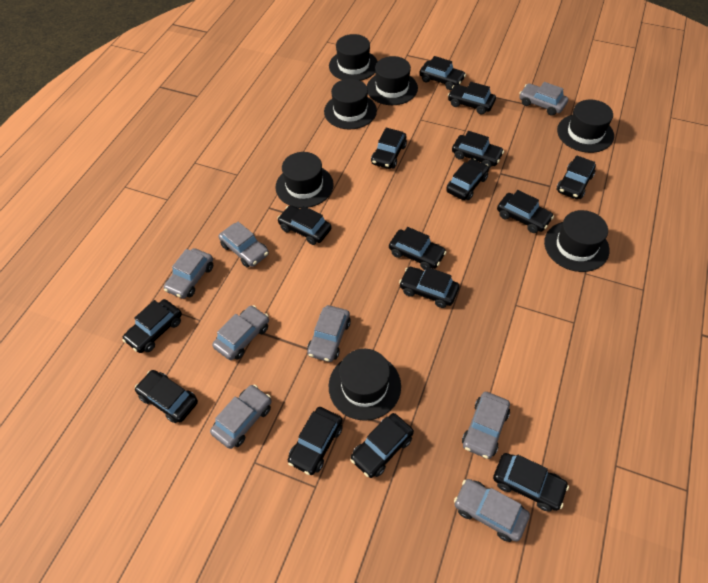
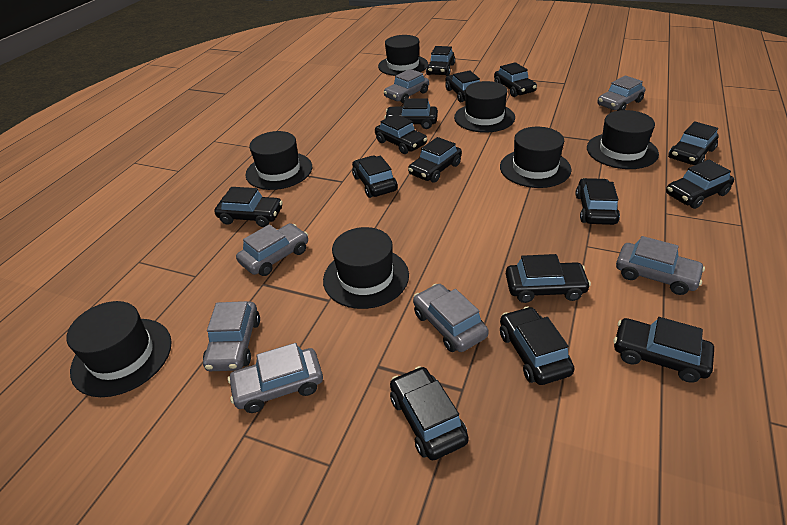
grey car: 8 -> 7

